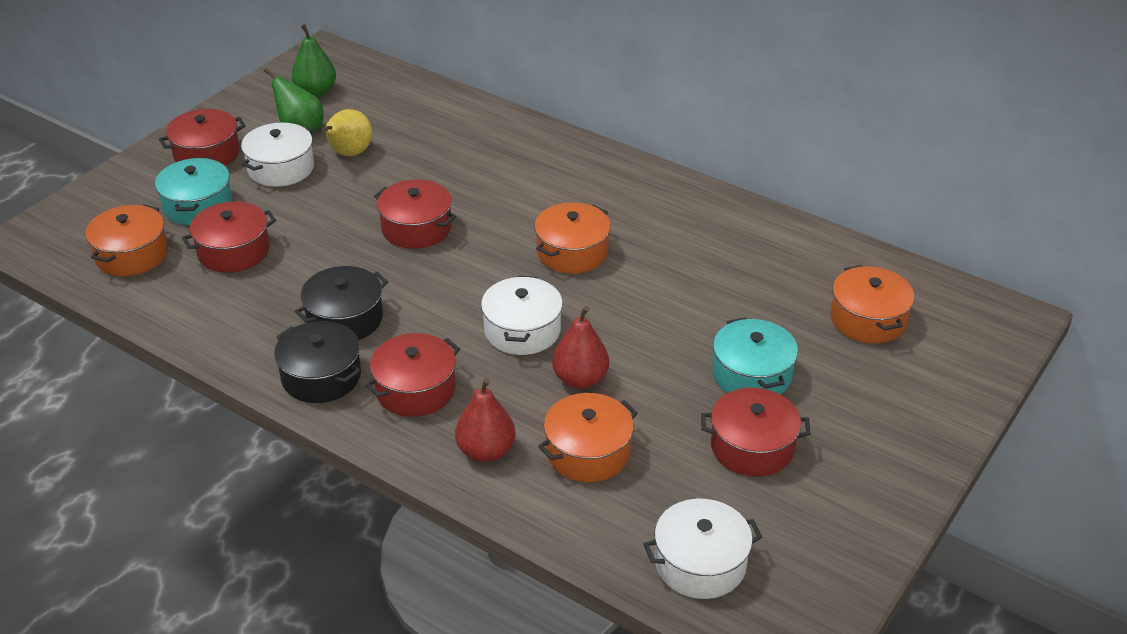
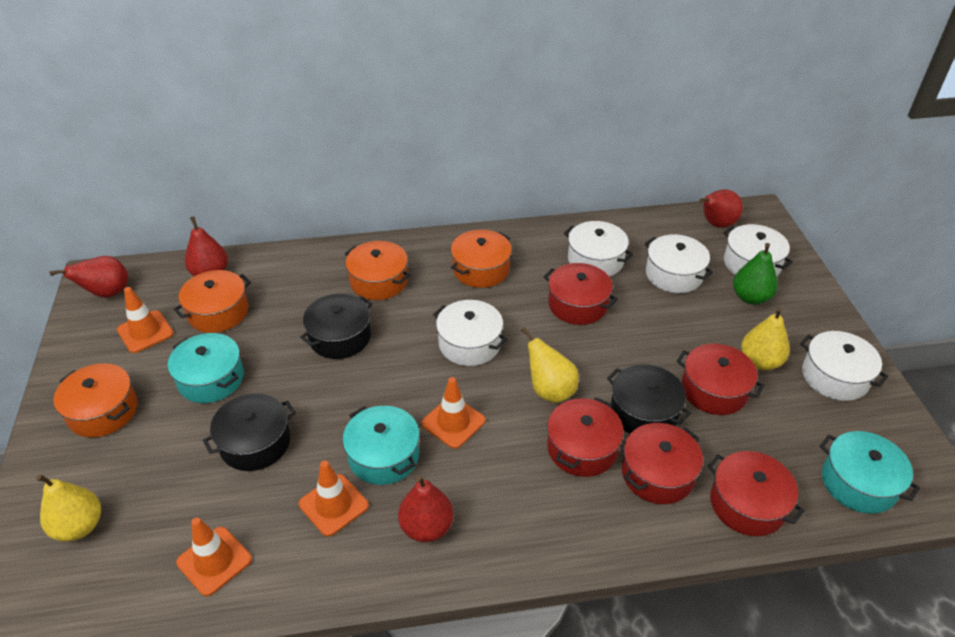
black pot: 2 -> 3
green pear: 2 -> 1
orange traffic cone: 0 -> 4
red pear: 2 -> 4
turquoise pot: 2 -> 3
white pot: 3 -> 5
yellow pear: 1 -> 3

